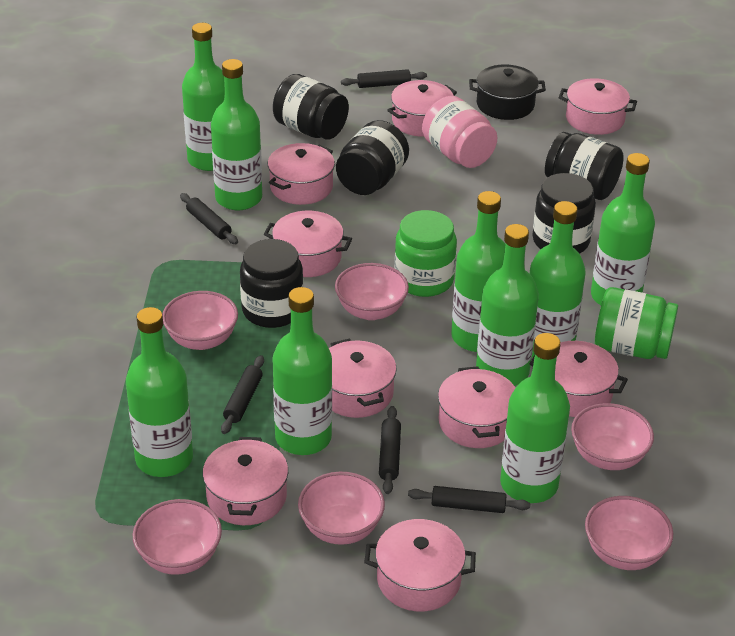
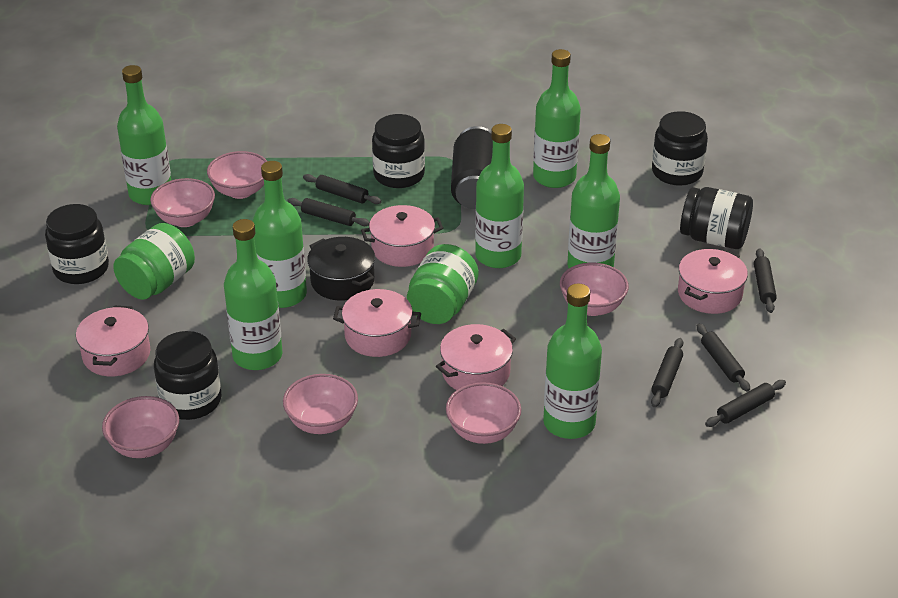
black can: 0 -> 1
black rolling pin: 5 -> 6
green bottle: 9 -> 7
pink jar: 1 -> 0
pink pot: 9 -> 5

